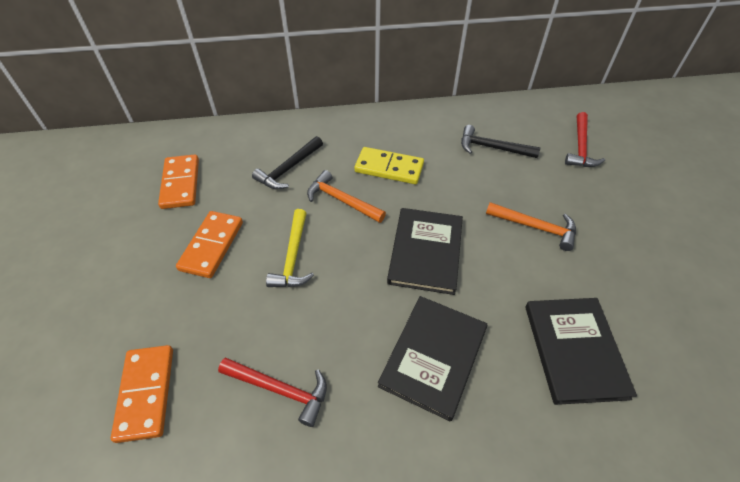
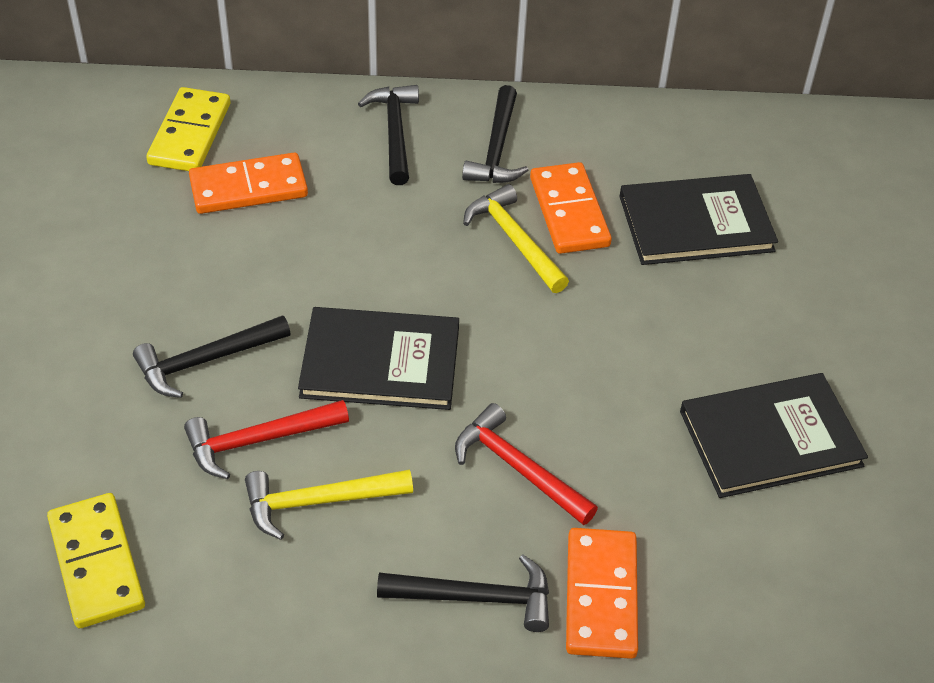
black hammer: 2 -> 4
orange hammer: 2 -> 0
yellow domino: 1 -> 2
yellow hammer: 1 -> 2

